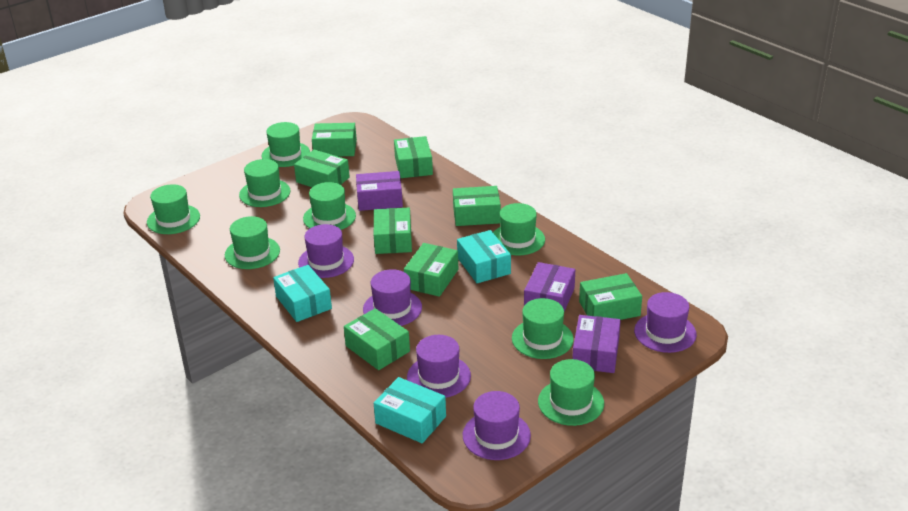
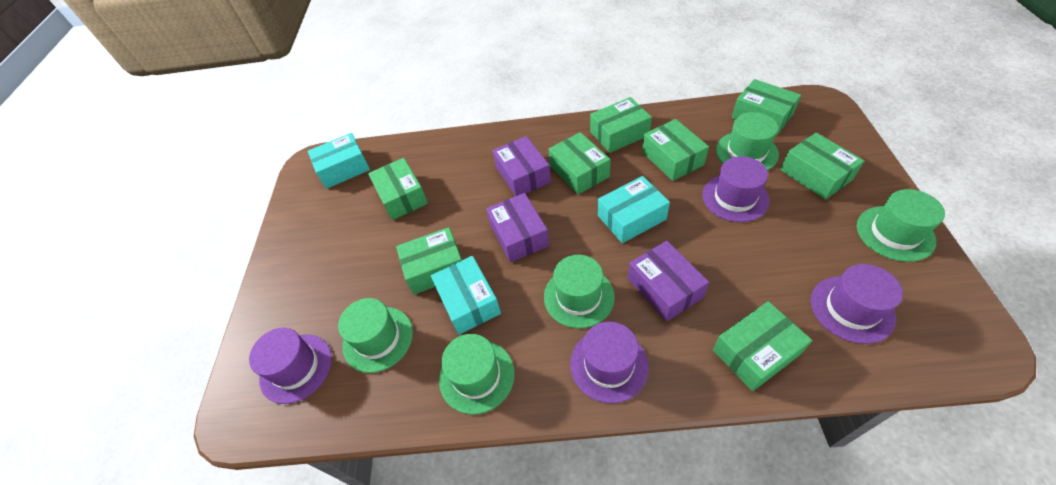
green hat: 8 -> 5
purple hat: 5 -> 4

